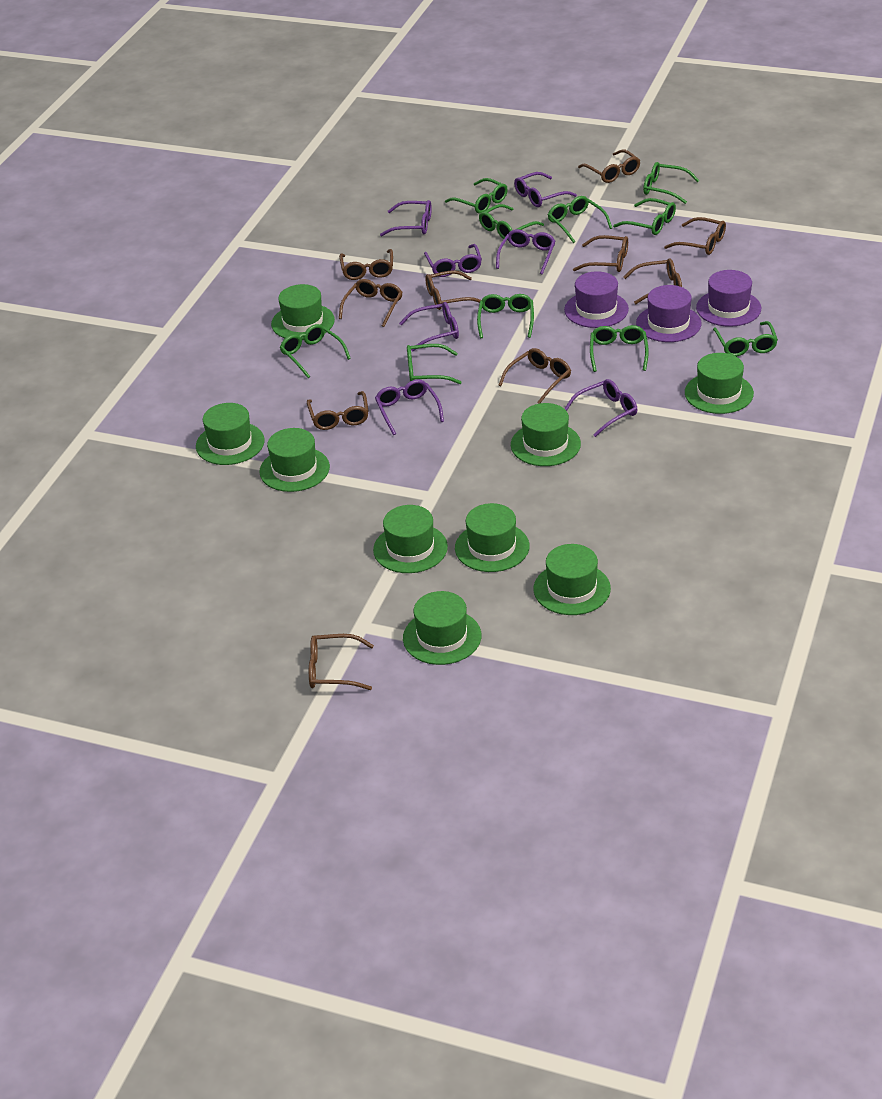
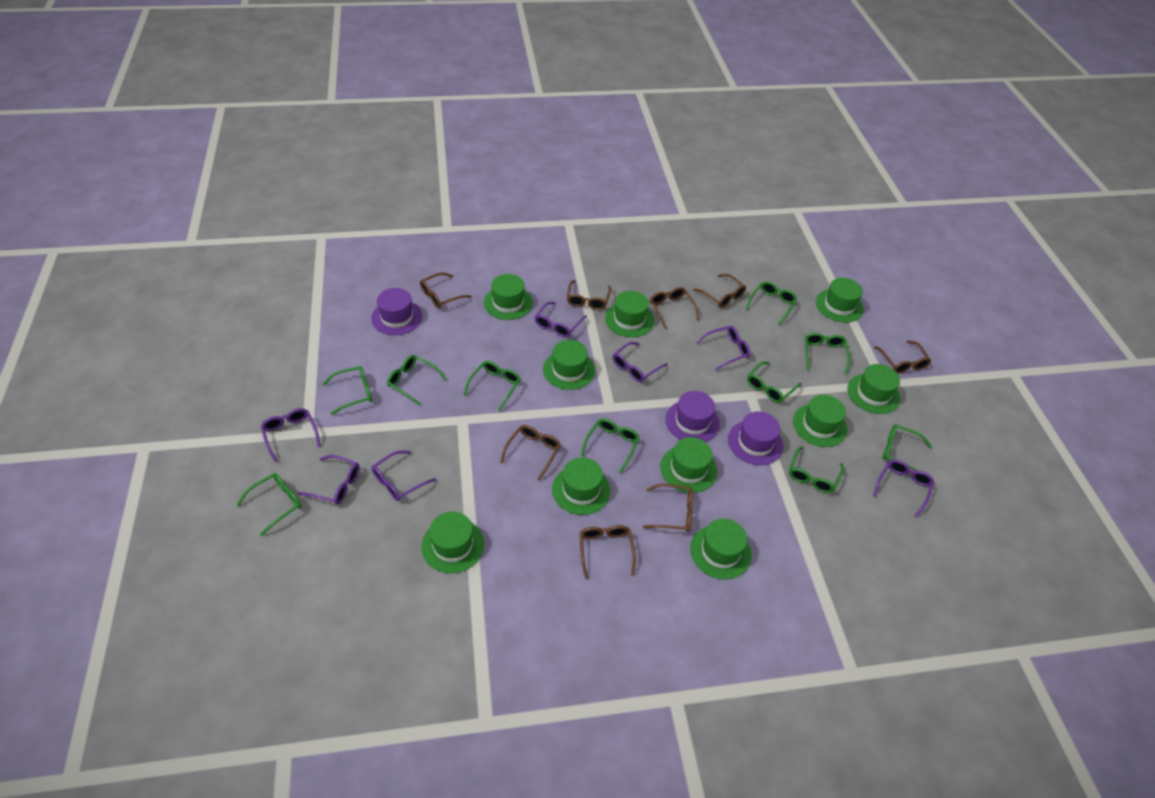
brown glasses: 10 -> 8
green hat: 9 -> 10

